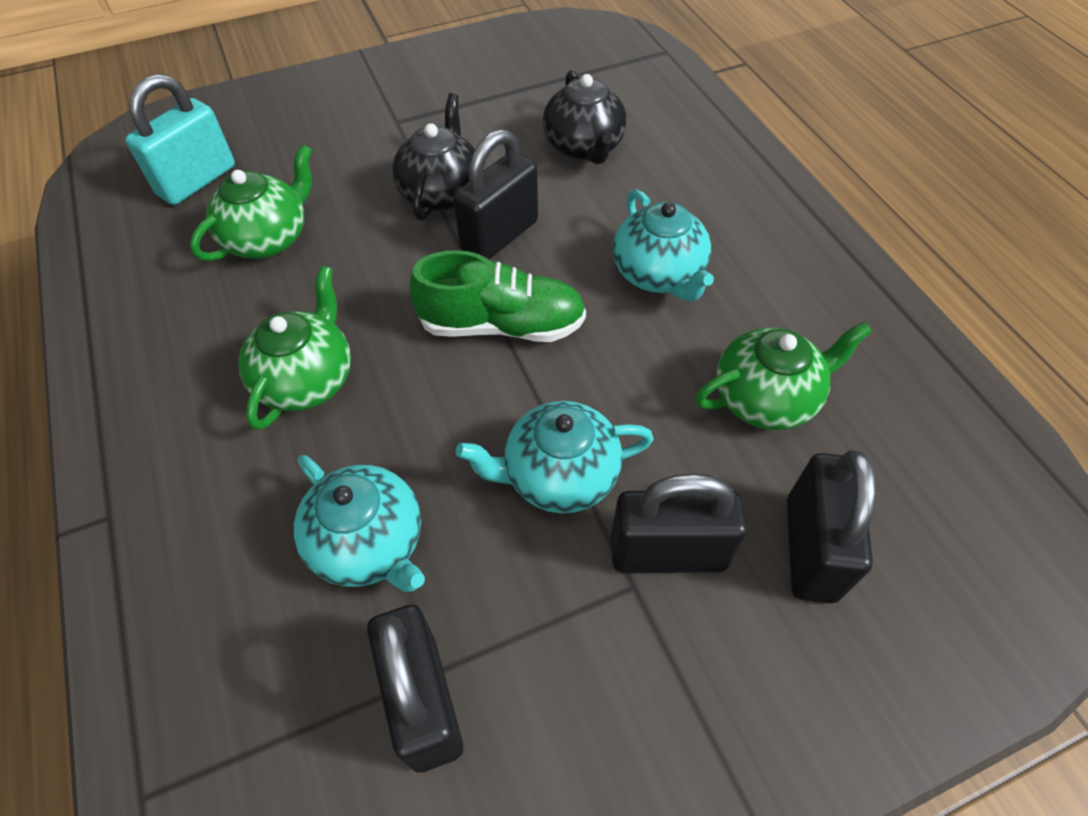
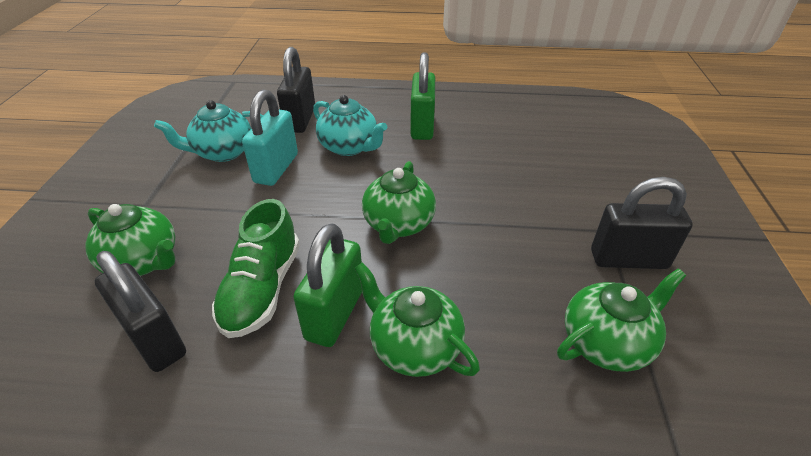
black padlock: 4 -> 3
black teapot: 2 -> 0
green padlock: 0 -> 2
green teapot: 3 -> 4
turquoise teapot: 3 -> 2

